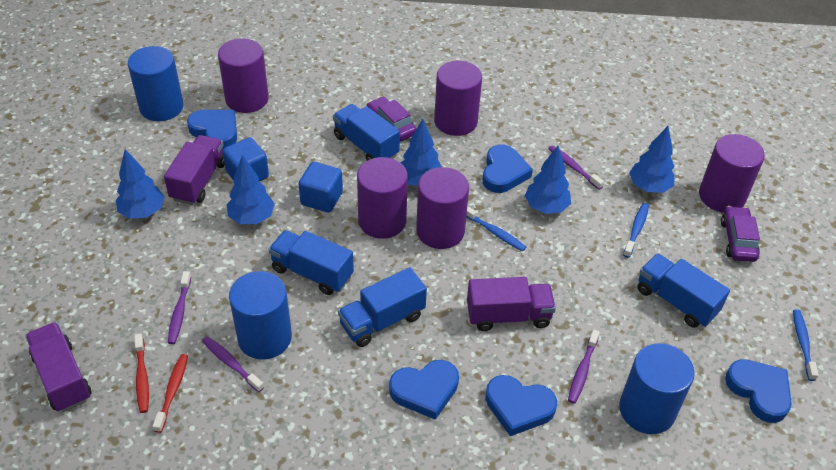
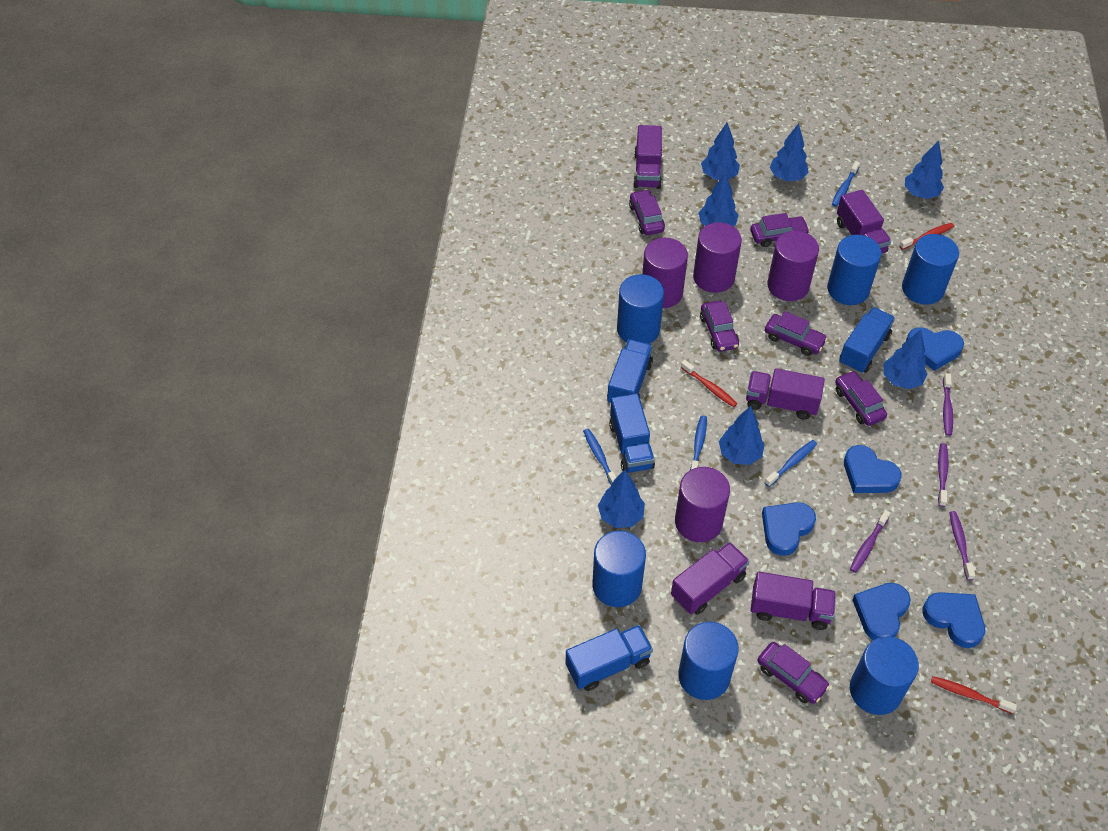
blue cube: 2 -> 0
blue cylinder: 3 -> 6
blue toothbrush: 3 -> 4
blue tree: 5 -> 7
purple car: 2 -> 6
purple cylinder: 5 -> 4
purple truck: 3 -> 5
red toothbrush: 2 -> 3

